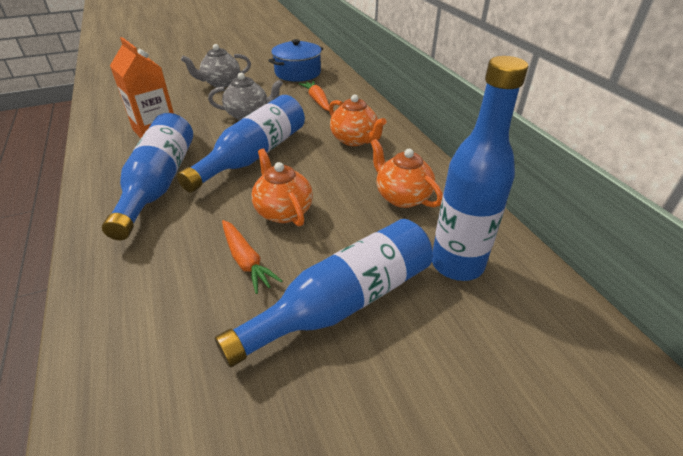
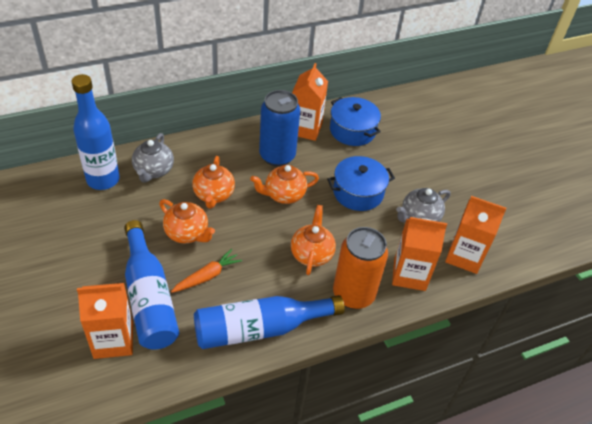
blue bottle: 4 -> 3
blue can: 0 -> 1
blue pot: 1 -> 2
orange can: 0 -> 1
orange carrot: 2 -> 1
orange carton: 1 -> 4
orange teapot: 3 -> 4

